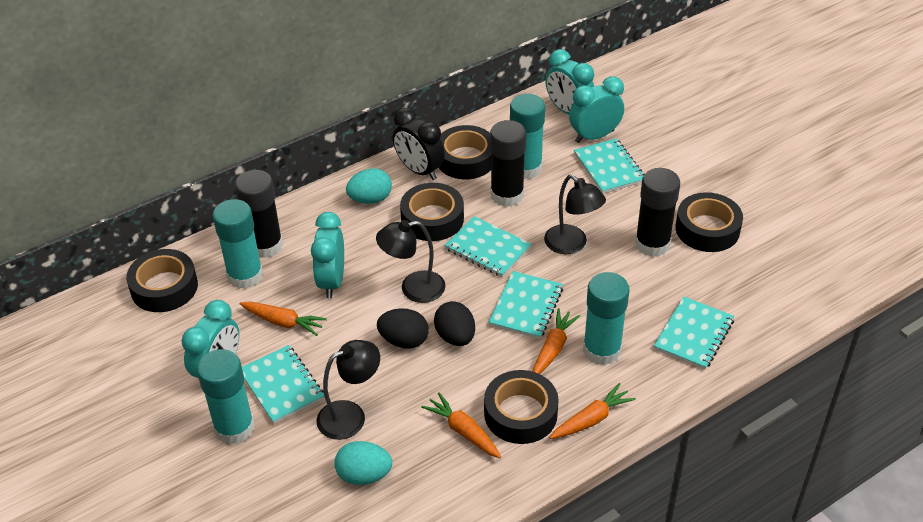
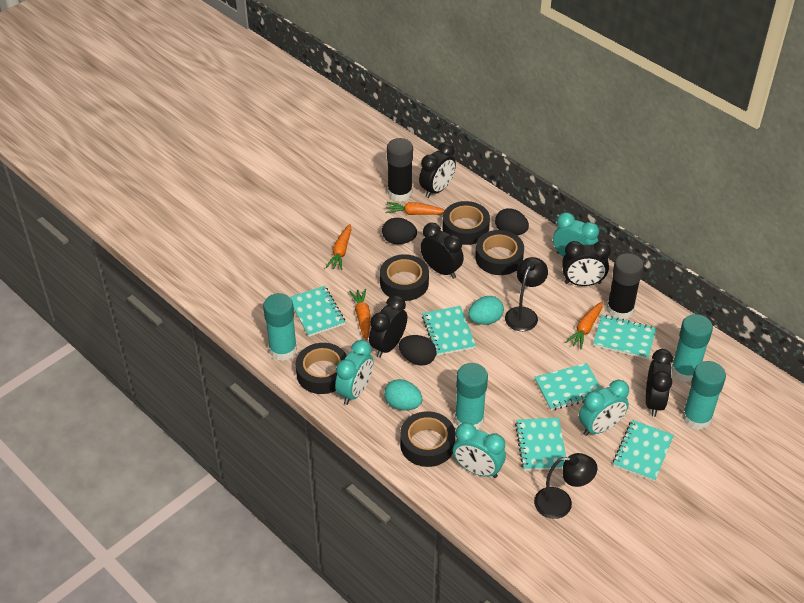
black clock: 1 -> 5
black egg: 2 -> 3
black glue stick: 3 -> 2
black lamp: 3 -> 2
turquoise notebook: 5 -> 6

